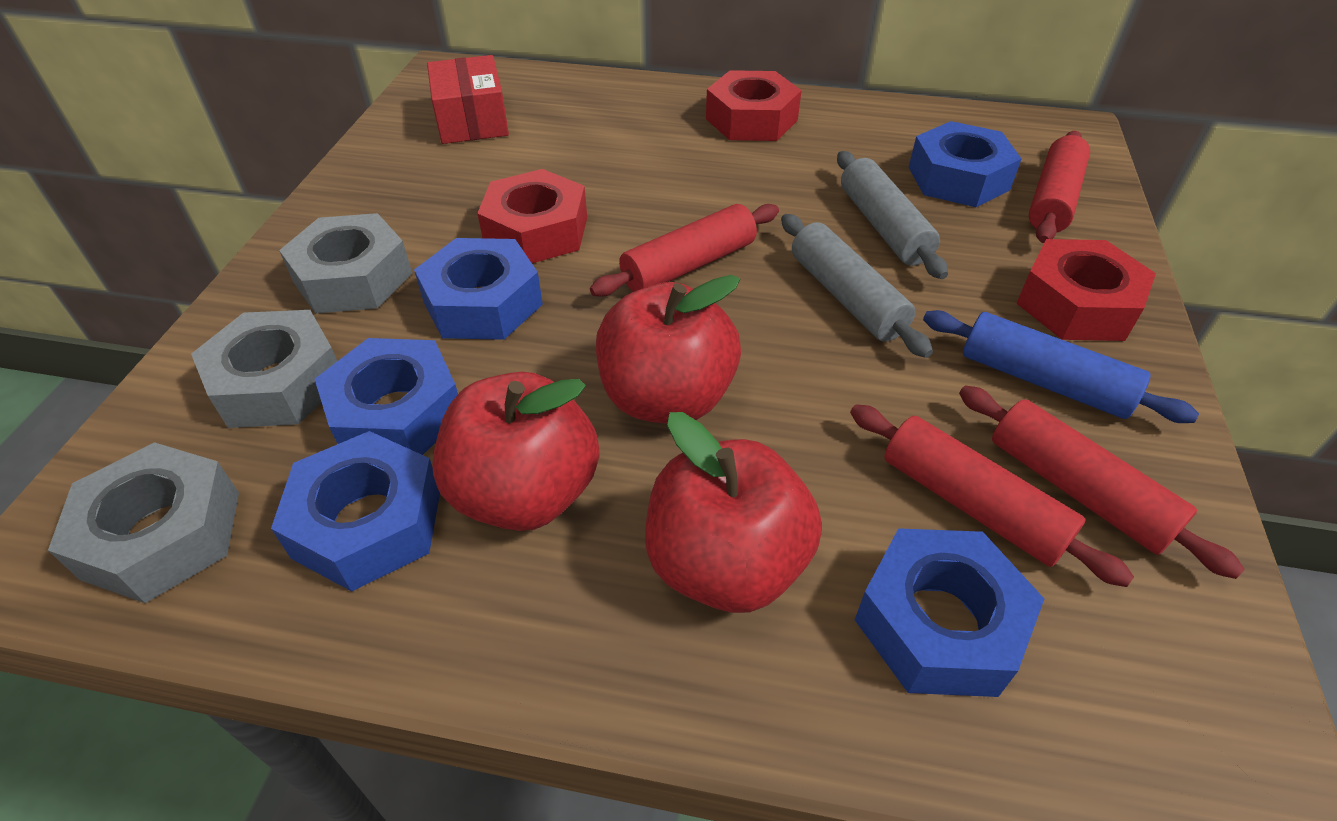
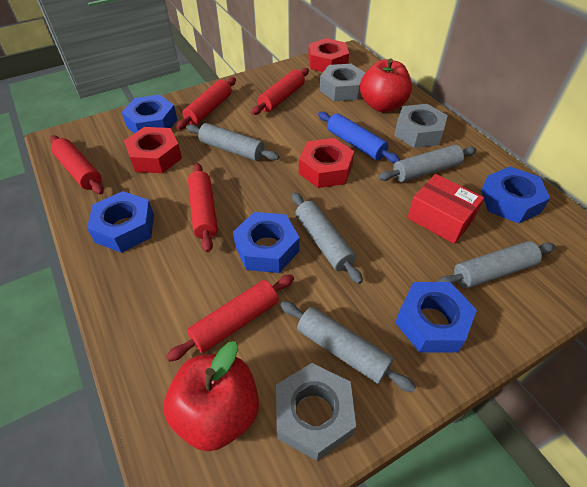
grey rolling pin: 2 -> 5
red apple: 3 -> 2
red rolling pin: 4 -> 5

